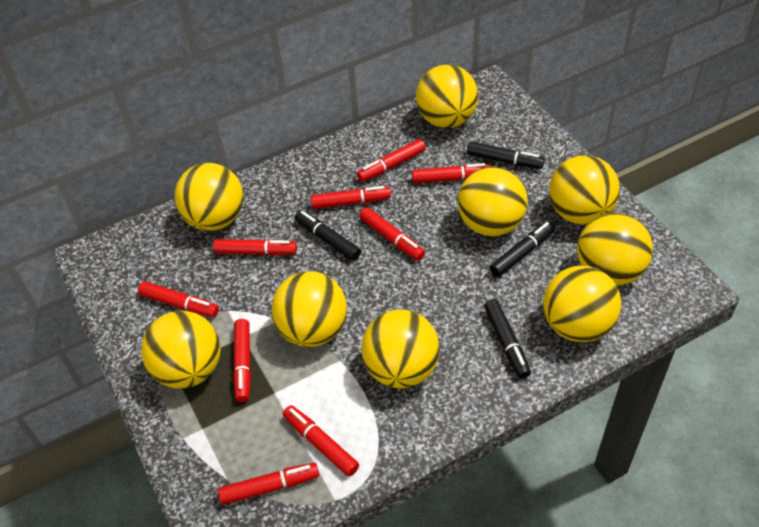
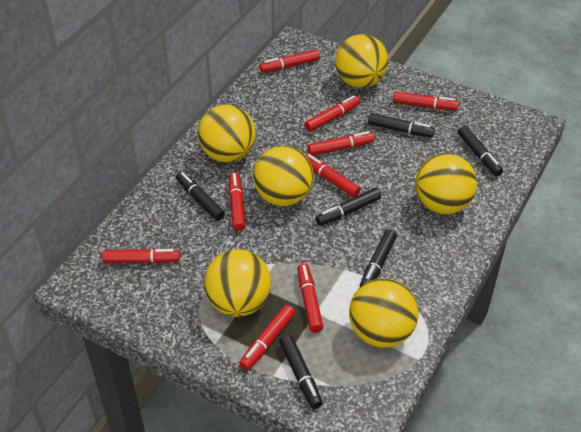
black marker: 4 -> 6
yellow ball: 9 -> 6

